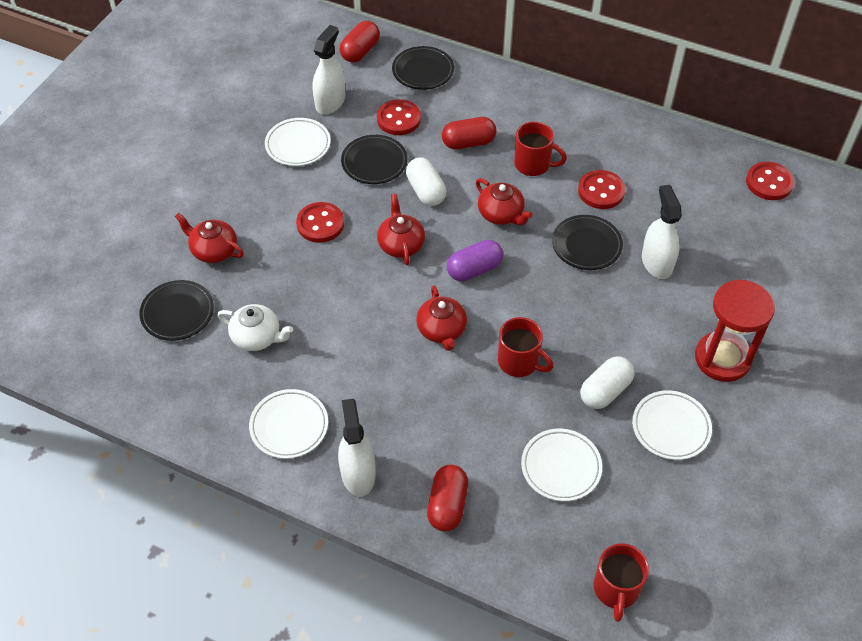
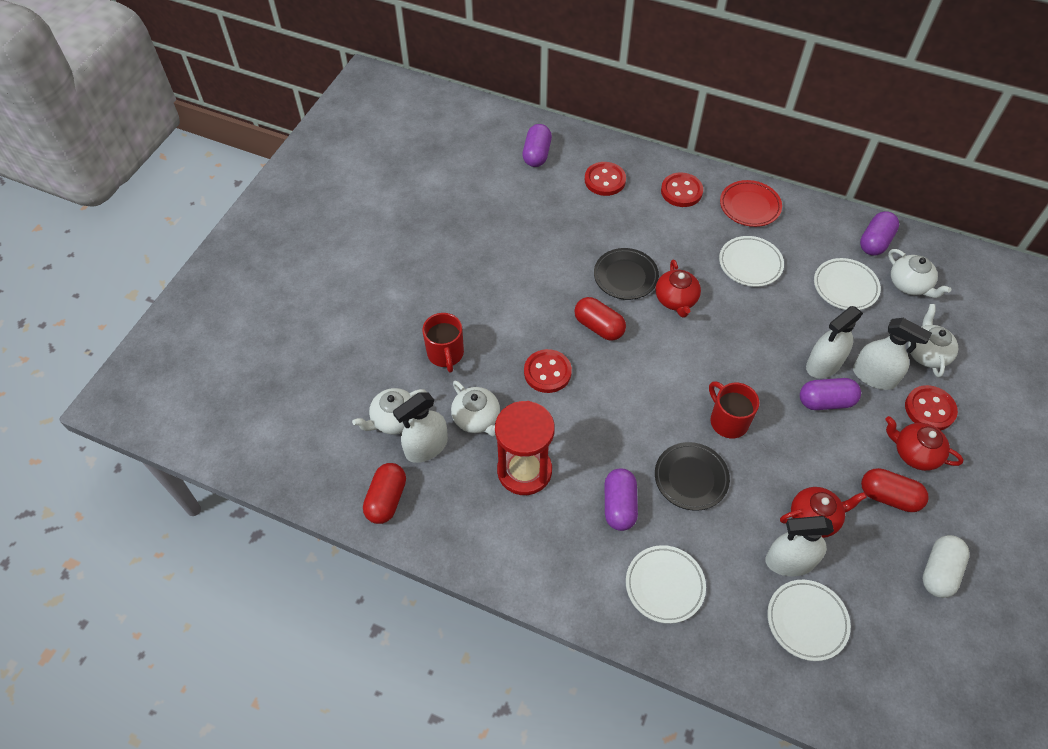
black plate: 4 -> 2
purple capsule: 1 -> 4
red mug: 3 -> 2
red plate: 0 -> 1
red teapot: 4 -> 3
white capsule: 2 -> 1
white spray bottle: 3 -> 4
white teapot: 1 -> 4

